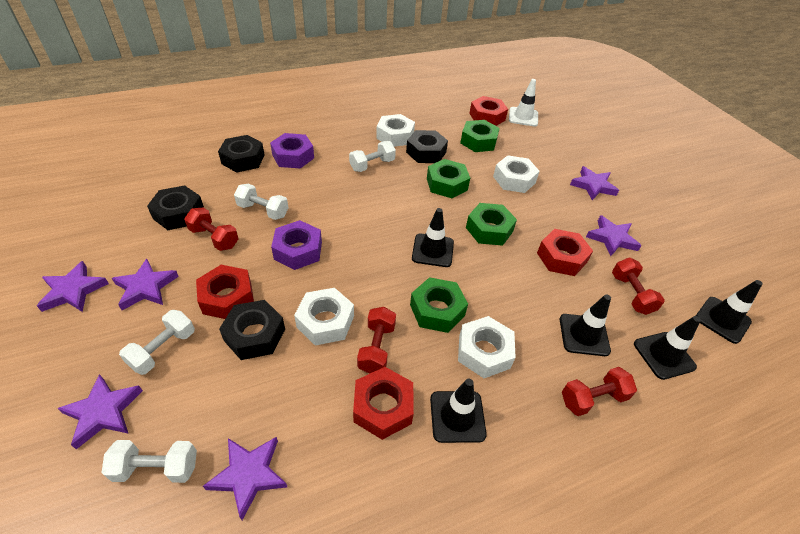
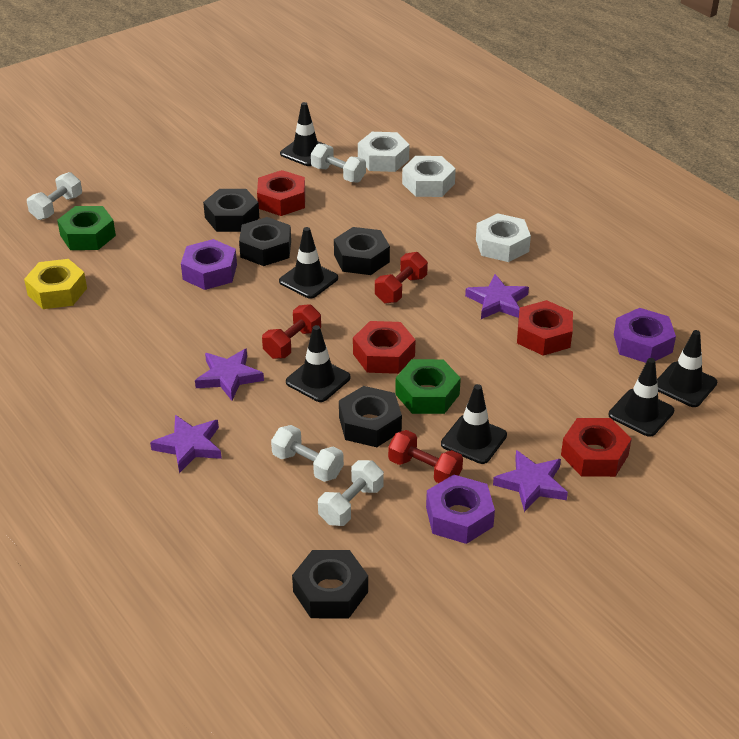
black nut: 4 -> 5
black traffic cone: 5 -> 6
green nut: 4 -> 2
purple nut: 2 -> 3
purple star: 6 -> 4
red dumbbell: 4 -> 3
white nut: 4 -> 3
white traffic cone: 1 -> 0
yellow nut: 0 -> 1

